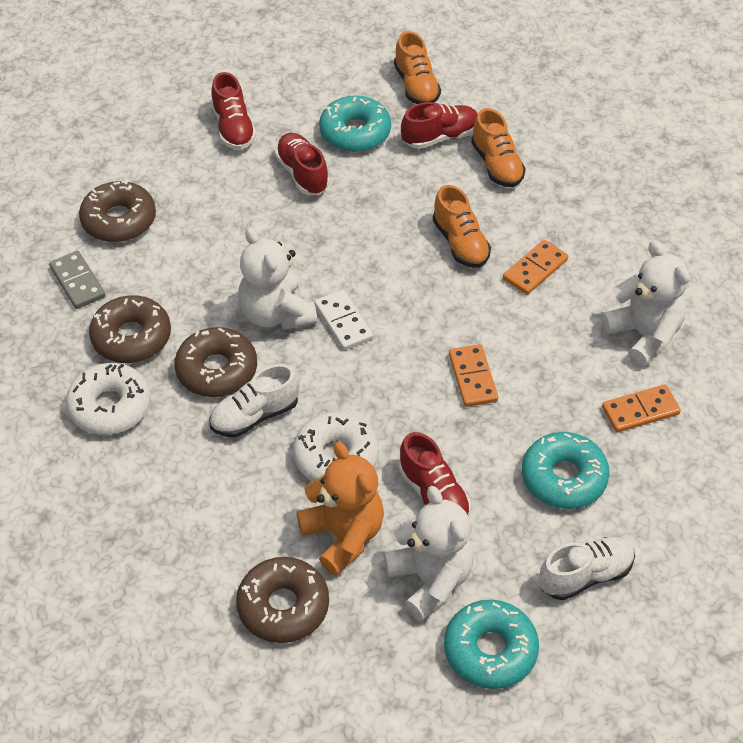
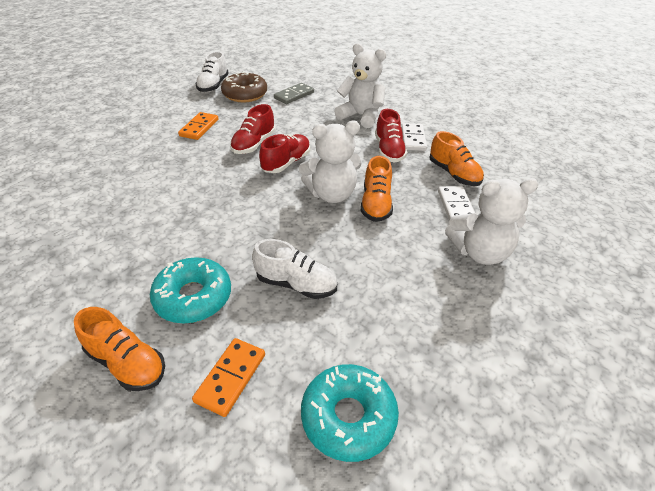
brown donut: 4 -> 1
orange domino: 3 -> 2
orange teddy bear: 1 -> 0
red shoe: 4 -> 3
turquoise donut: 3 -> 2
white domino: 1 -> 2
white donut: 2 -> 0

